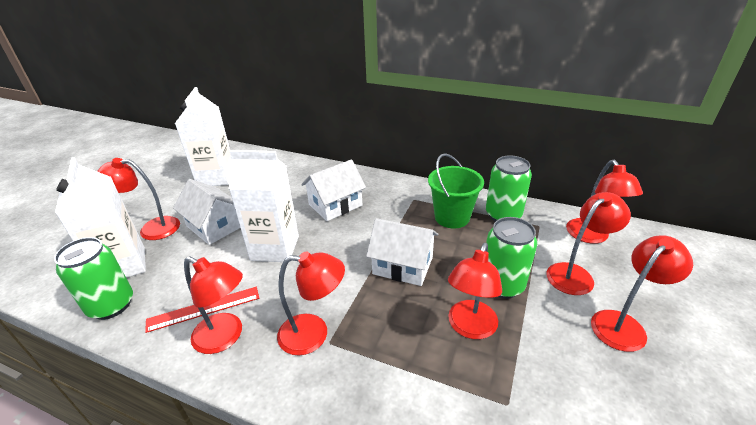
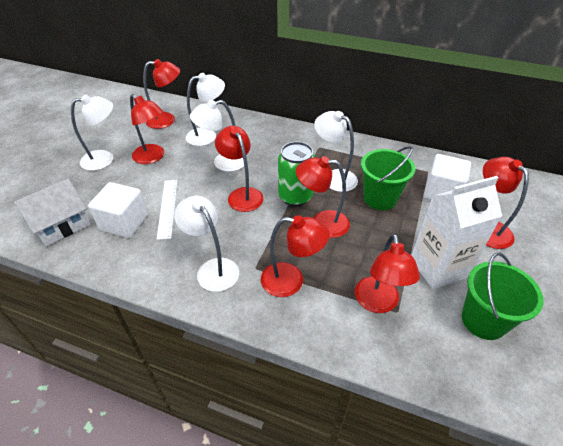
green bucket: 1 -> 2
green can: 3 -> 1
red ruler: 1 -> 0
white carton: 3 -> 1
white cube: 0 -> 2
white house: 3 -> 1
white lamp: 0 -> 5
white ruler: 0 -> 1

